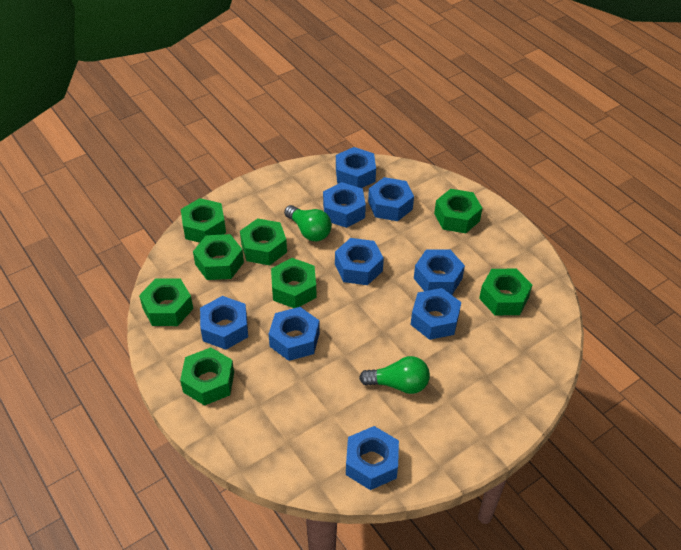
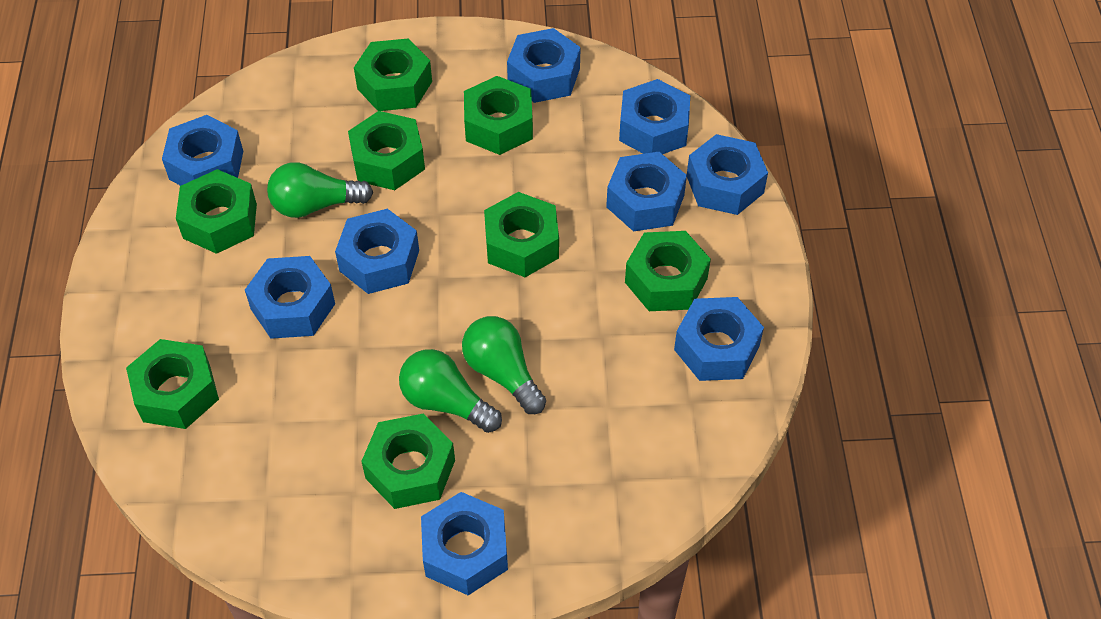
green light bulb: 2 -> 3

